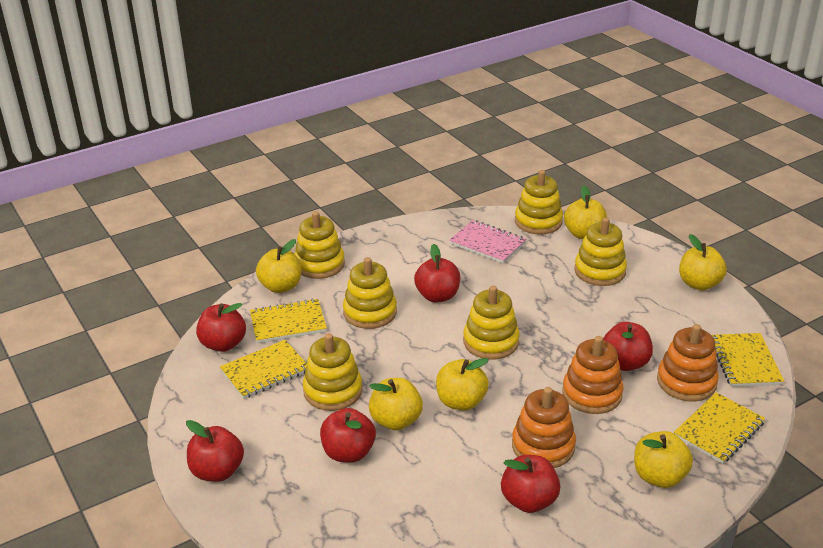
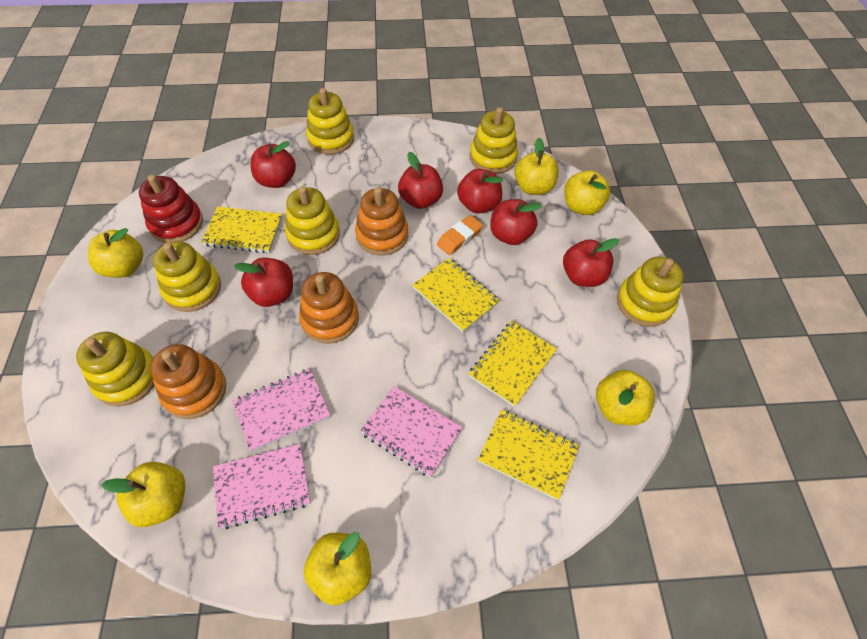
orange eraser: 0 -> 1
pink notebook: 1 -> 3
red stacking toy: 0 -> 1

